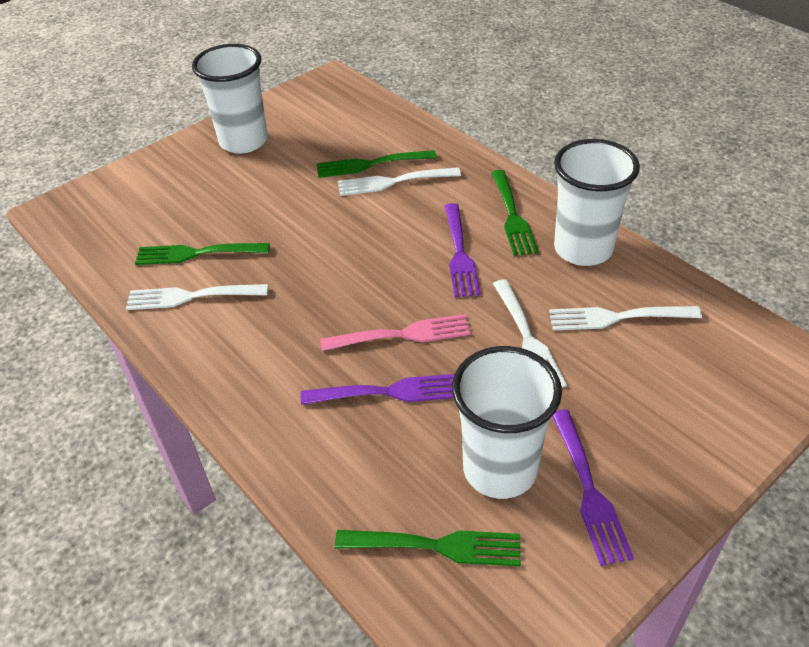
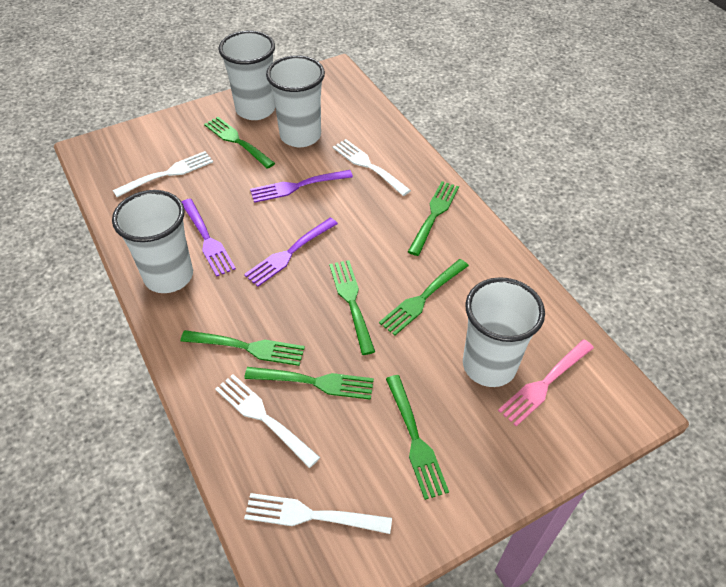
green fork: 4 -> 7
white cup: 3 -> 4

